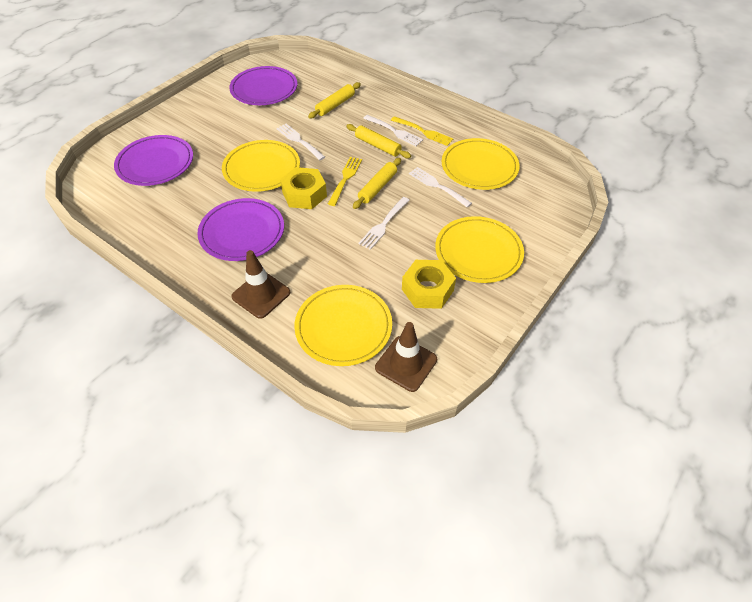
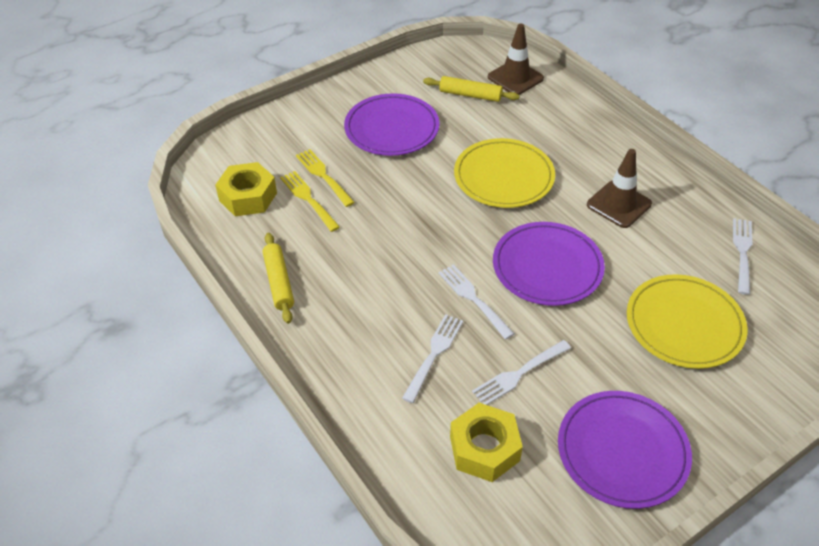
yellow plate: 4 -> 2
yellow rolling pin: 3 -> 2

